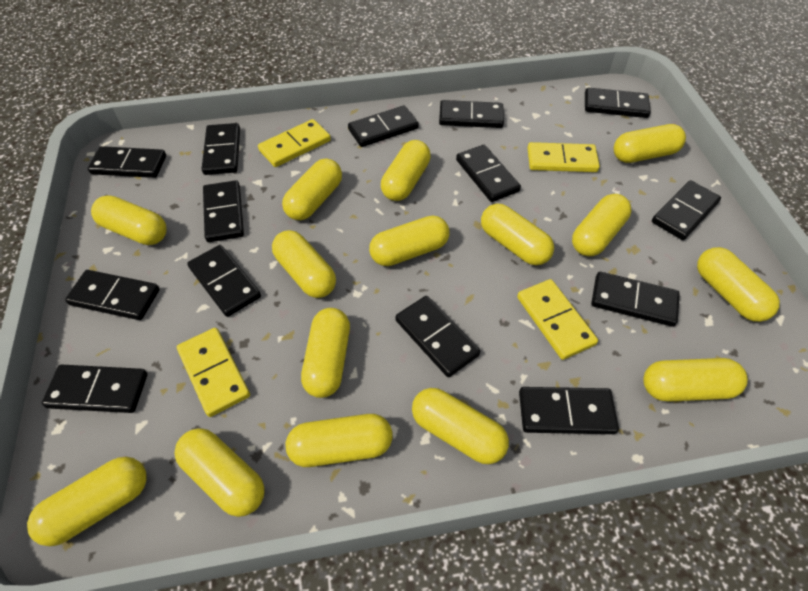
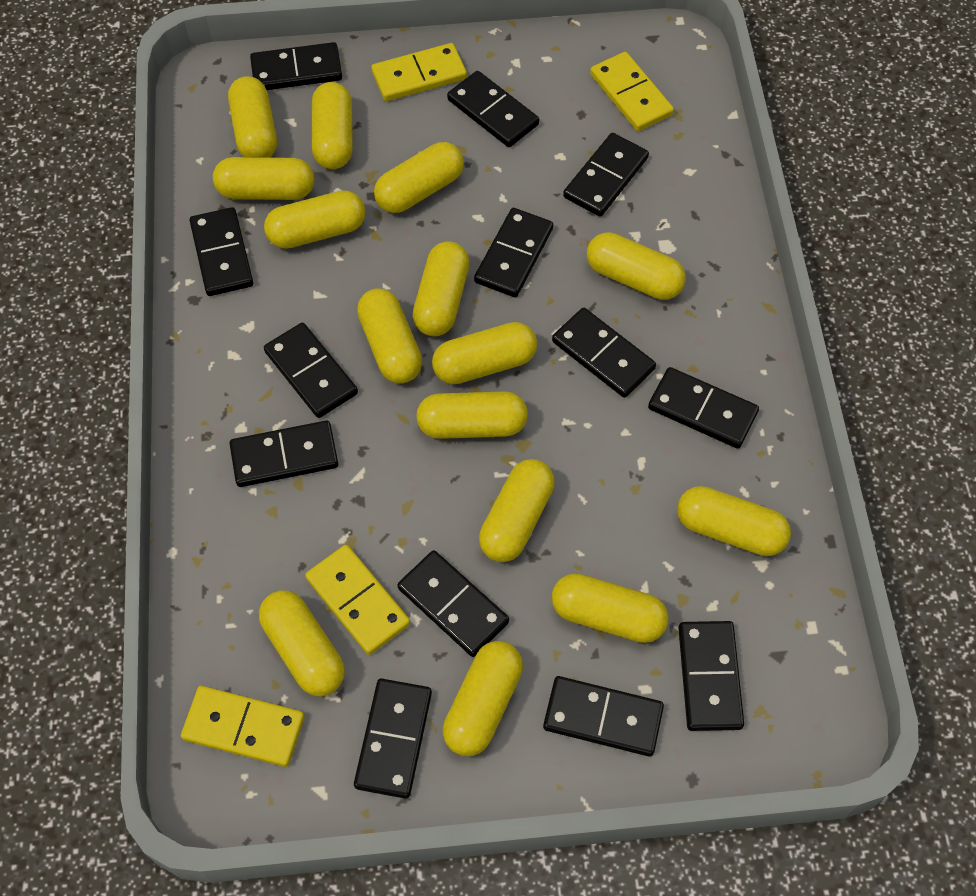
black domino: 14 -> 13

